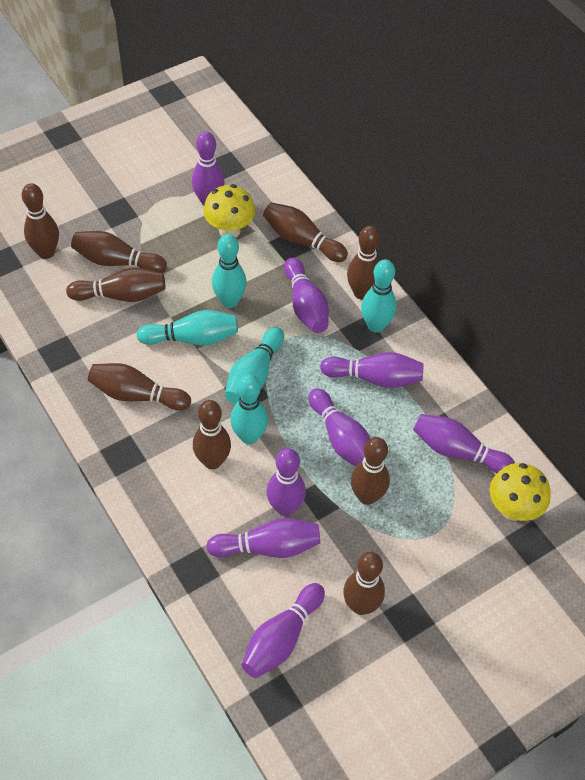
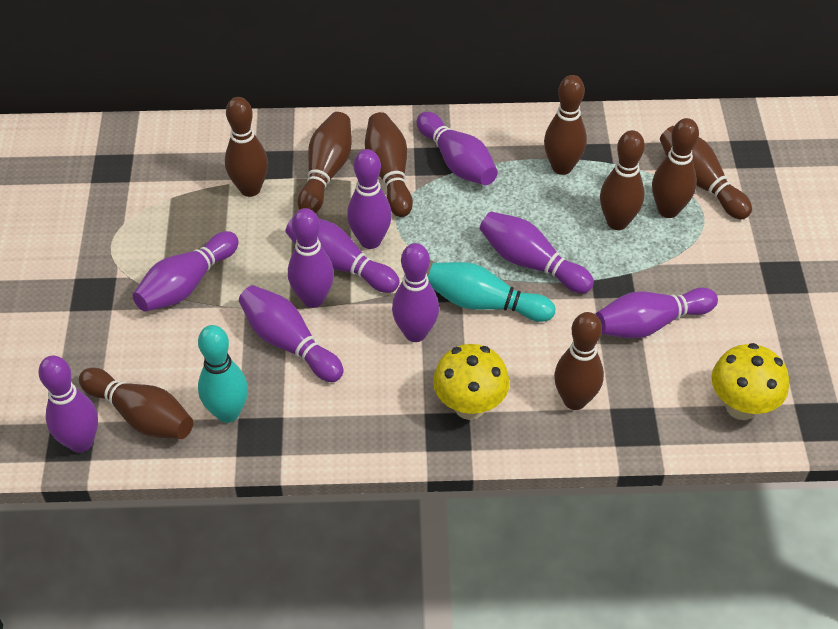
purple bowling pin: 8 -> 10
turquoise bowling pin: 5 -> 2

